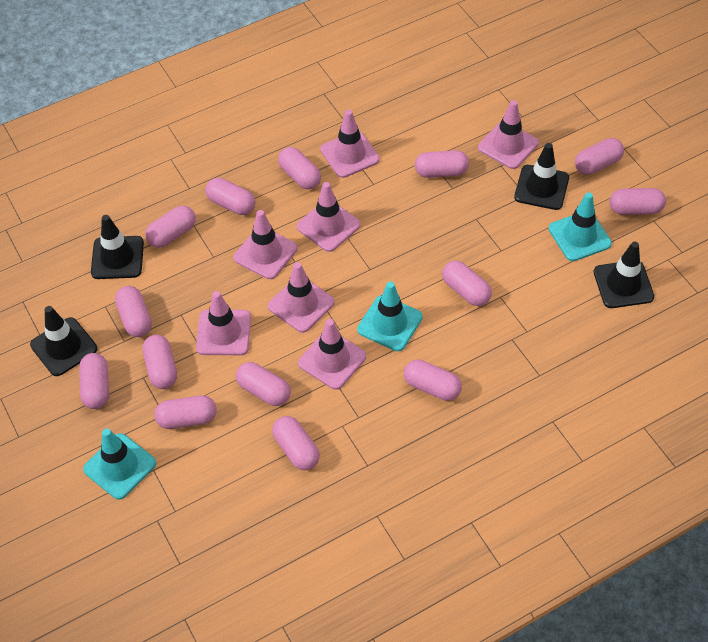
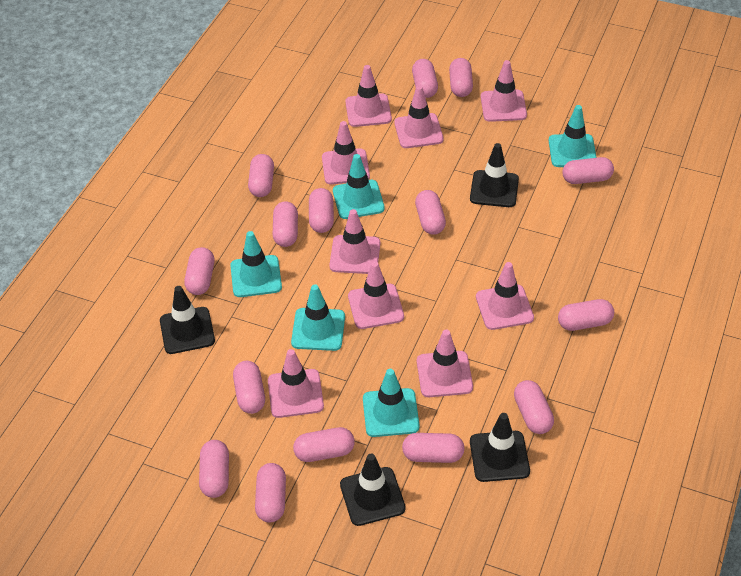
pink capsule: 14 -> 15
pink traffic cone: 7 -> 9
turquoise traffic cone: 3 -> 5

